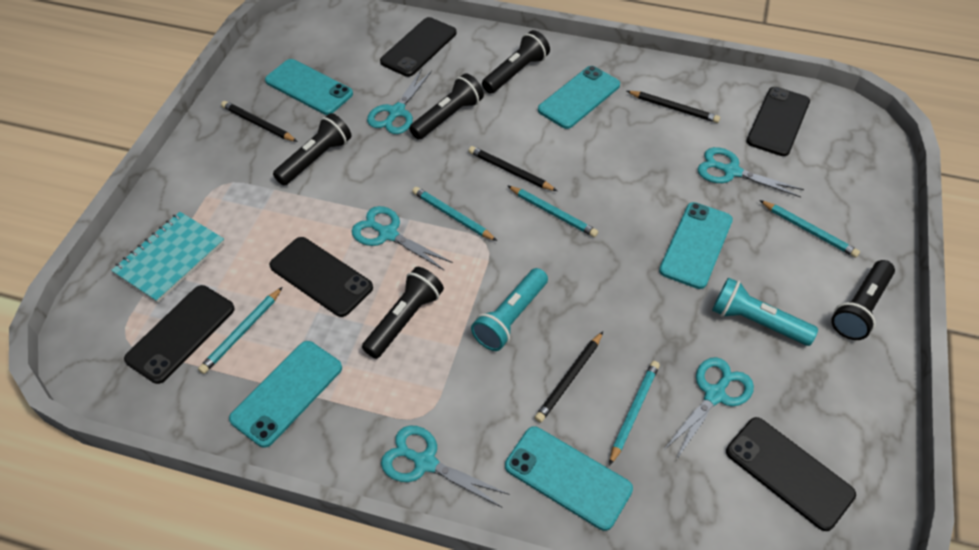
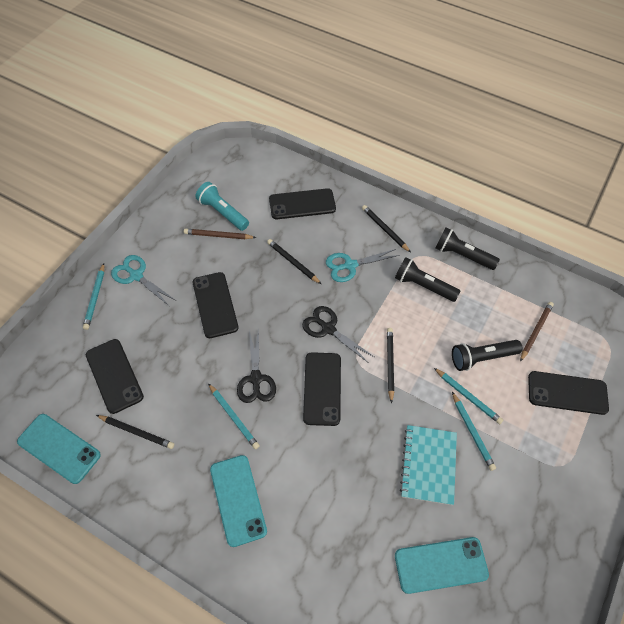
black flashlight: 5 -> 3
black scissors: 0 -> 2
brown pencil: 0 -> 2
turquoise flashlight: 2 -> 1
turquoise pencil: 5 -> 4
turquoise phone: 5 -> 3
turquoise scissors: 5 -> 2

